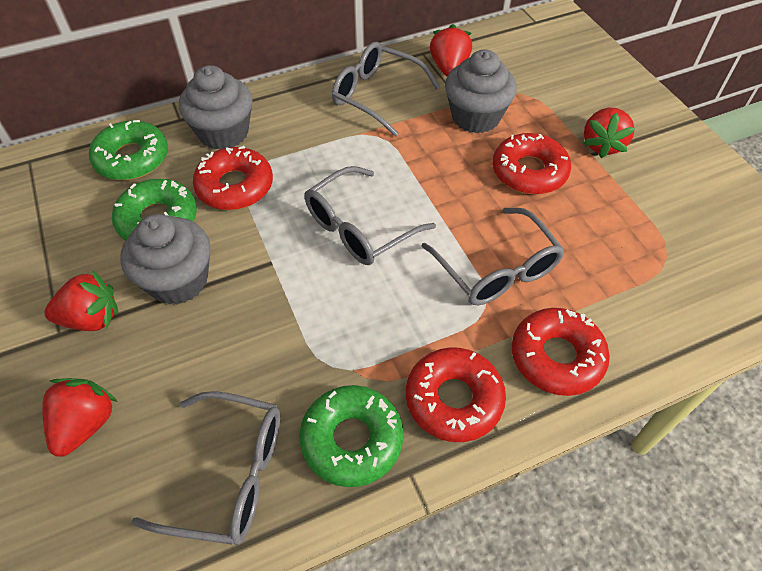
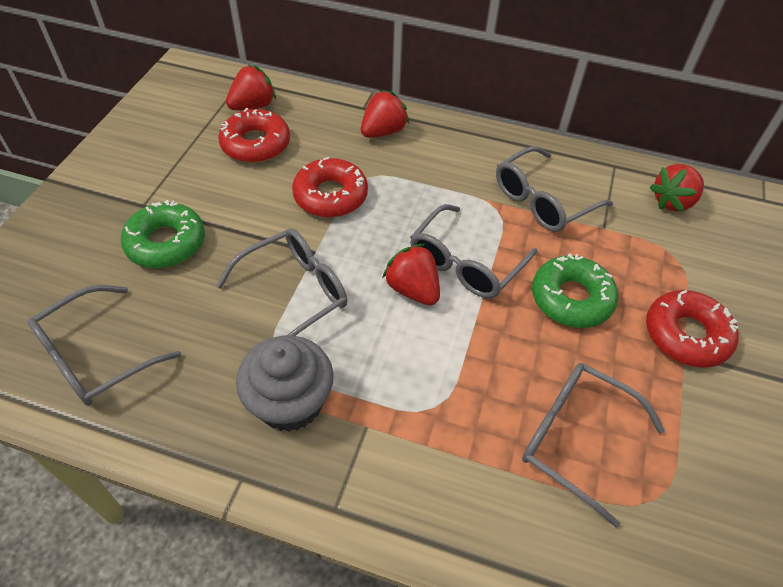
green donut: 3 -> 2
grey cupcake: 3 -> 1
grey glasses: 4 -> 5
red donut: 4 -> 3

